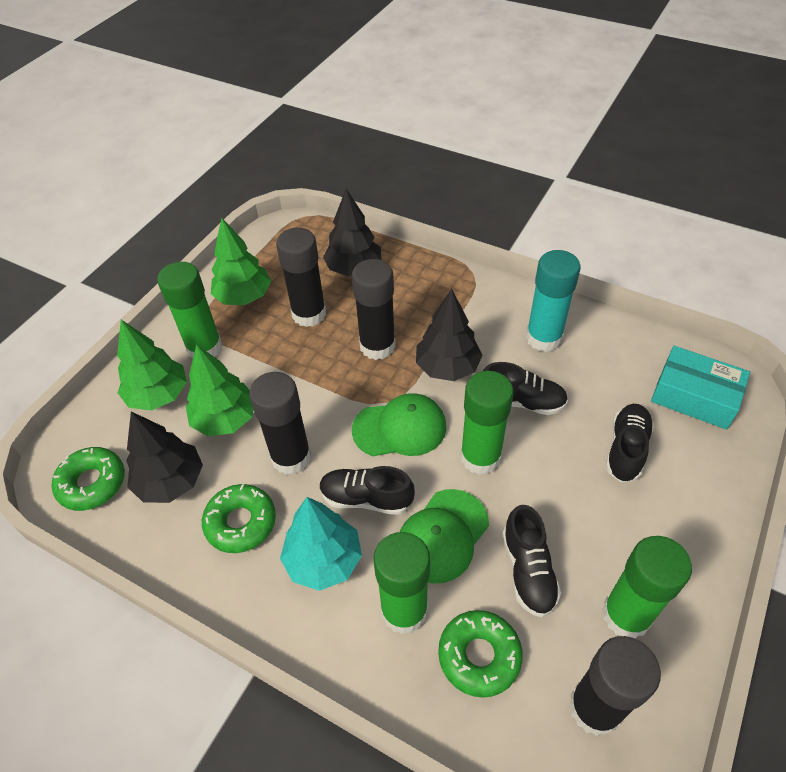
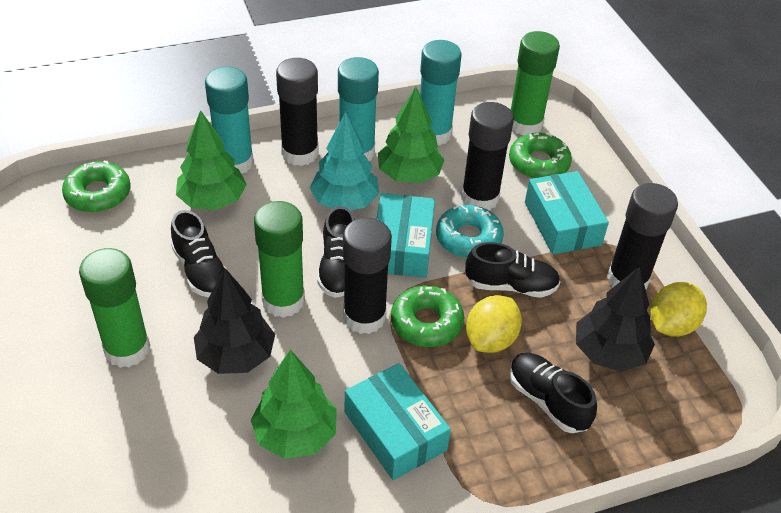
black tree: 3 -> 2
green cap: 2 -> 0
green glue stick: 4 -> 3
turquoise box: 1 -> 3
turquoise donut: 0 -> 1
turquoise glue stick: 1 -> 3
yellow lemon: 0 -> 2

